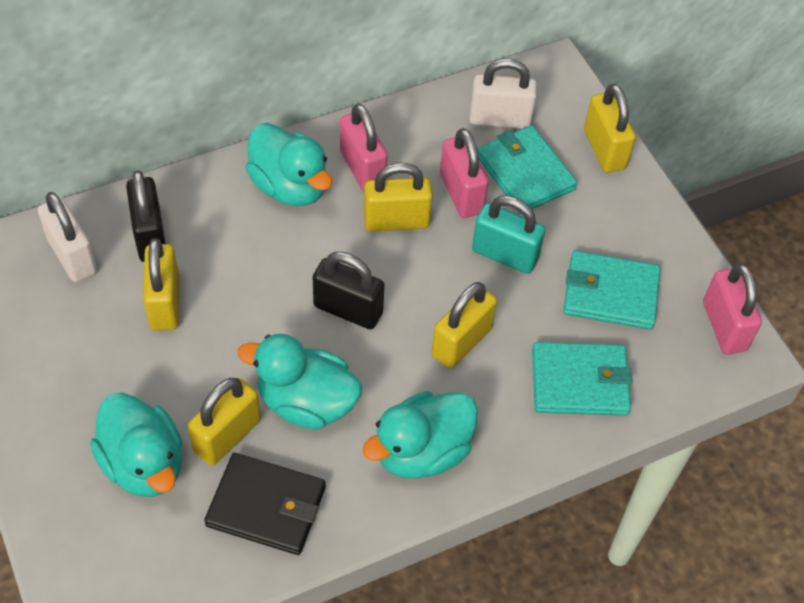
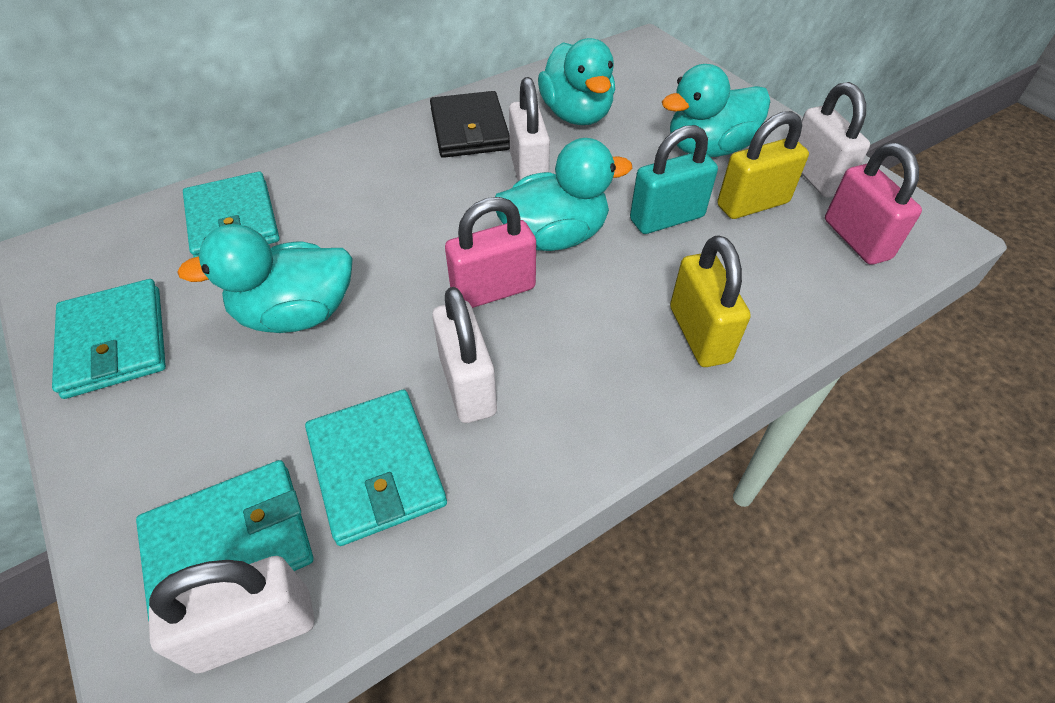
black padlock: 2 -> 0
pink padlock: 3 -> 2
turquoise wallet: 3 -> 4
white padlock: 2 -> 4
yellow padlock: 5 -> 2

